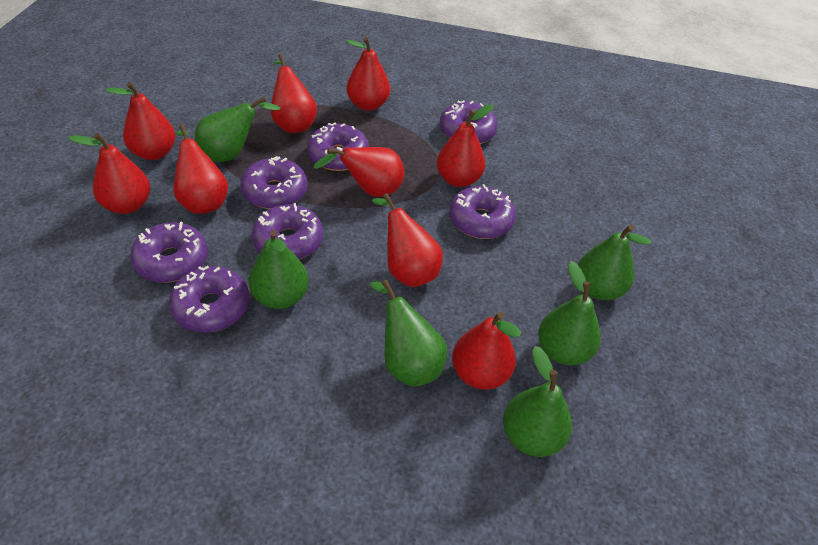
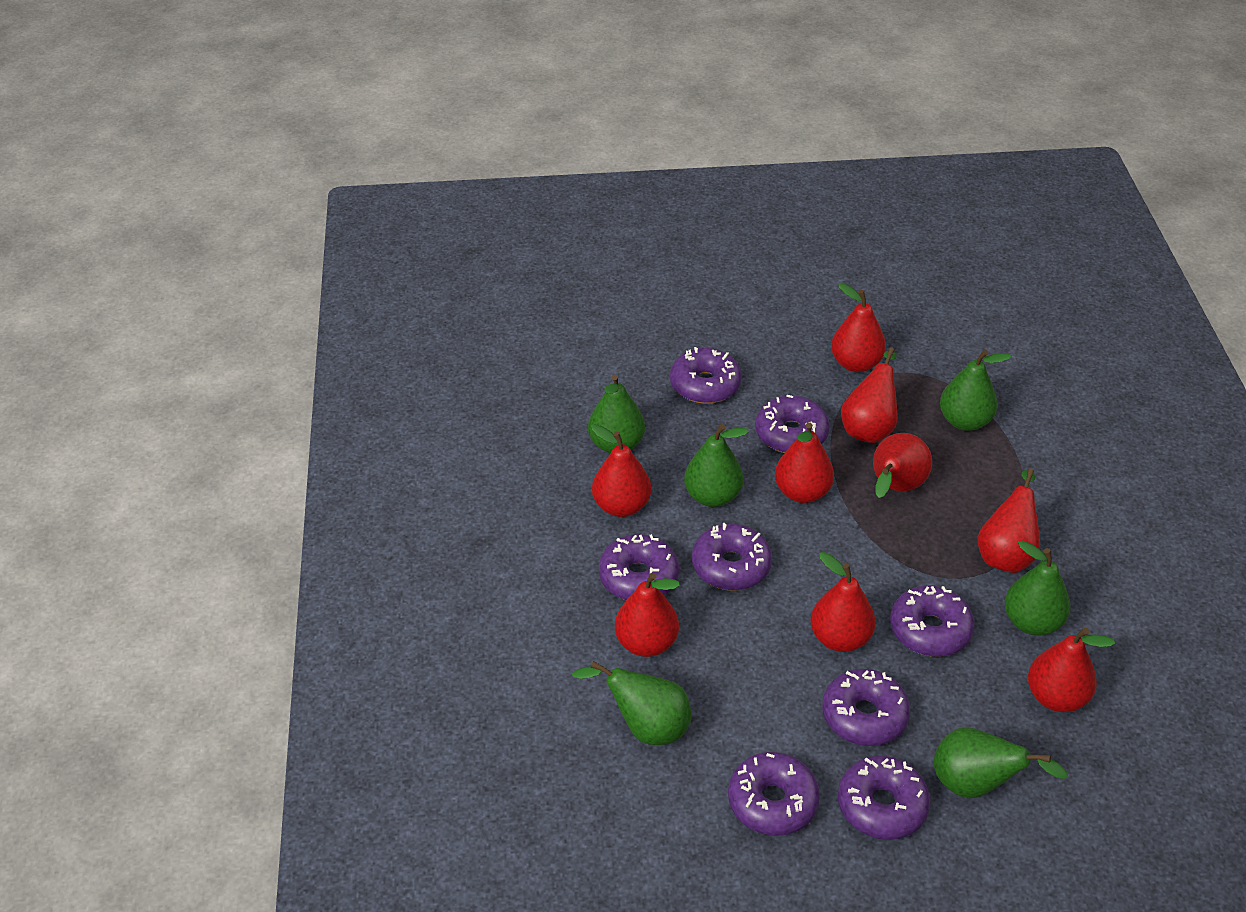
purple donut: 7 -> 8

